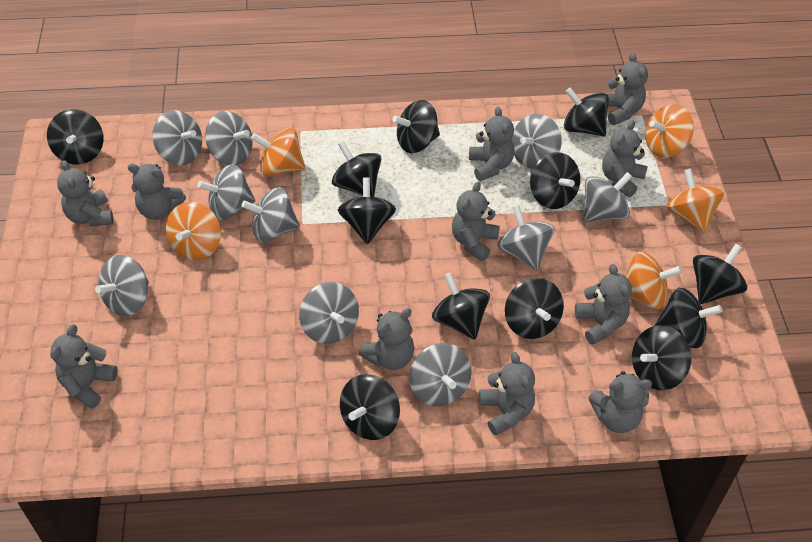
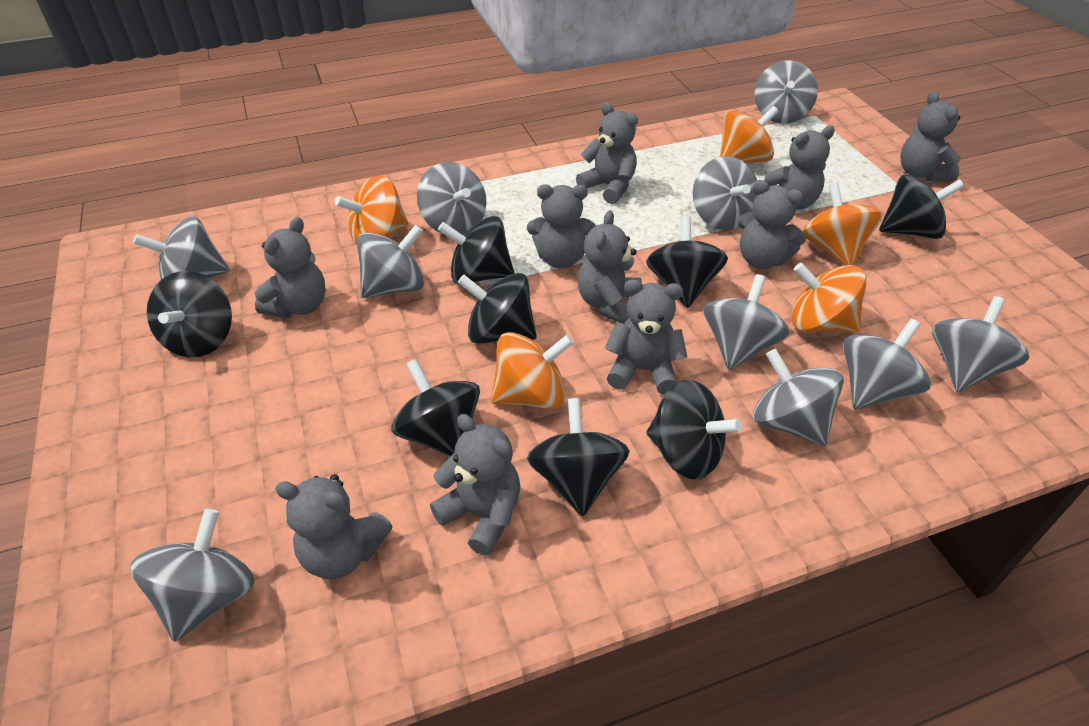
black spinning top: 12 -> 8
grey teddy bear: 11 -> 10

